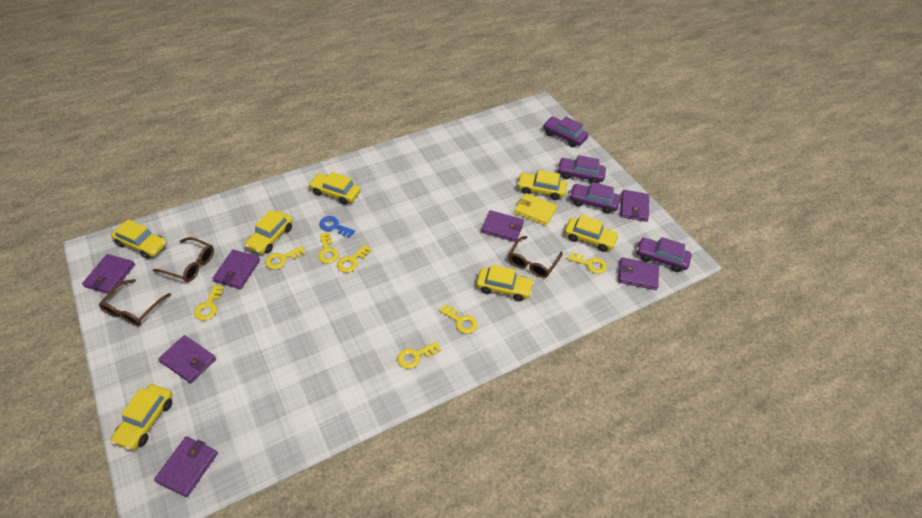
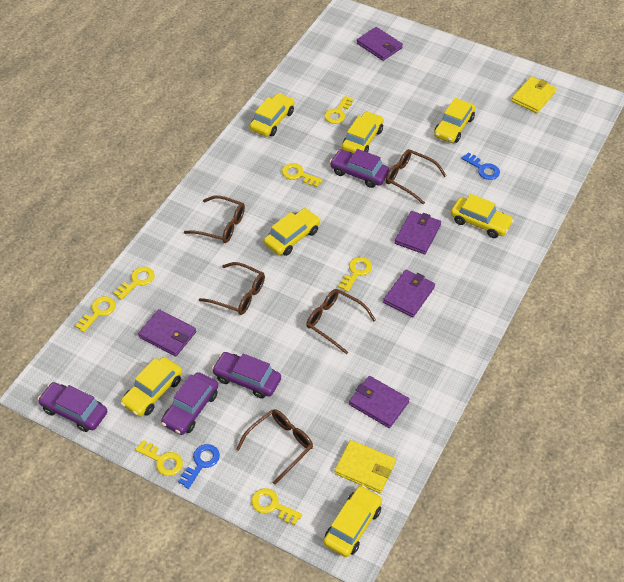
blue key: 1 -> 2
brown glasses: 3 -> 5
purple wallet: 7 -> 5
yellow wallet: 1 -> 2

